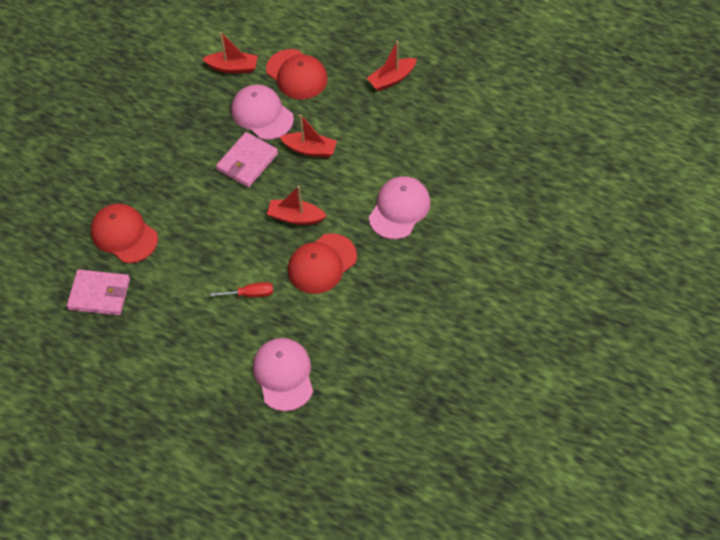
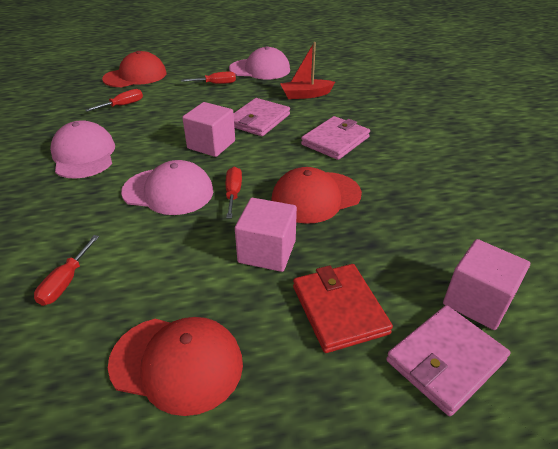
pink cube: 0 -> 3
pink wallet: 2 -> 3
red boat: 4 -> 1
red screwdriver: 1 -> 4
red wallet: 0 -> 1

